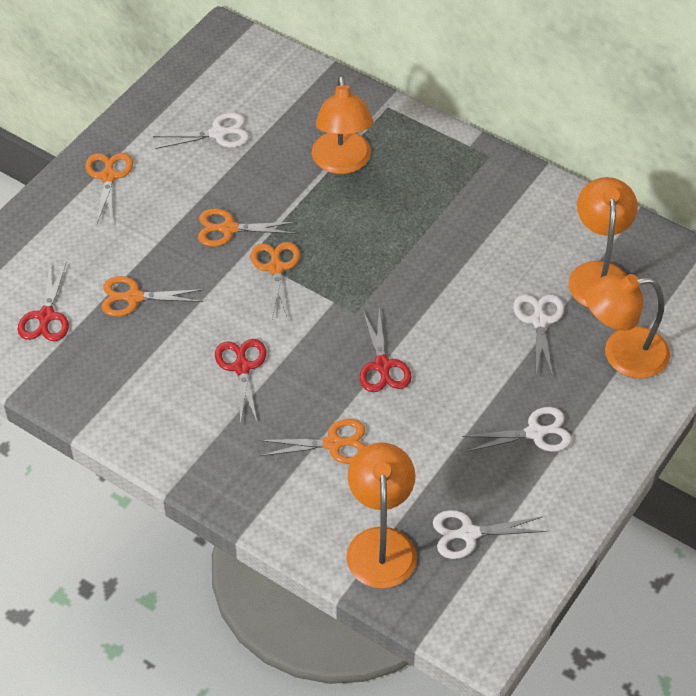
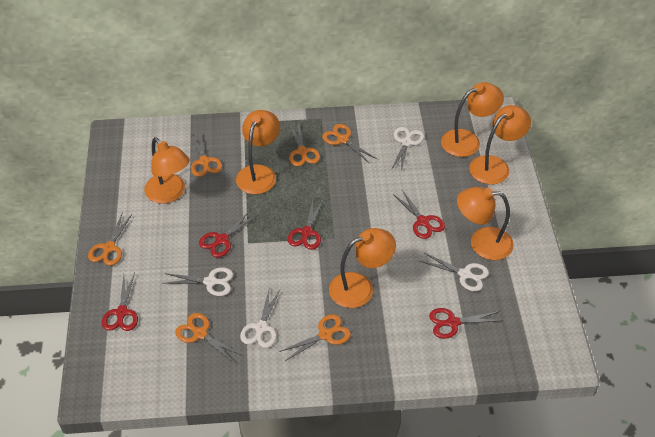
orange lamp: 4 -> 6
orange scissors: 5 -> 6
red scissors: 3 -> 5

